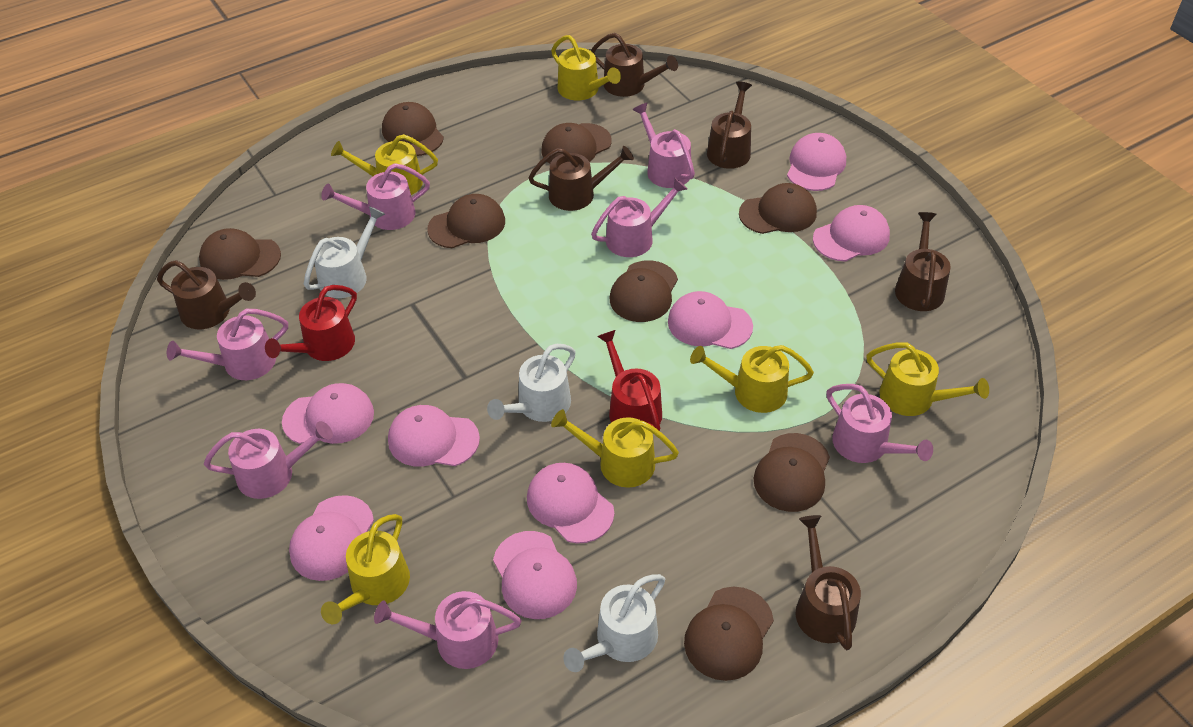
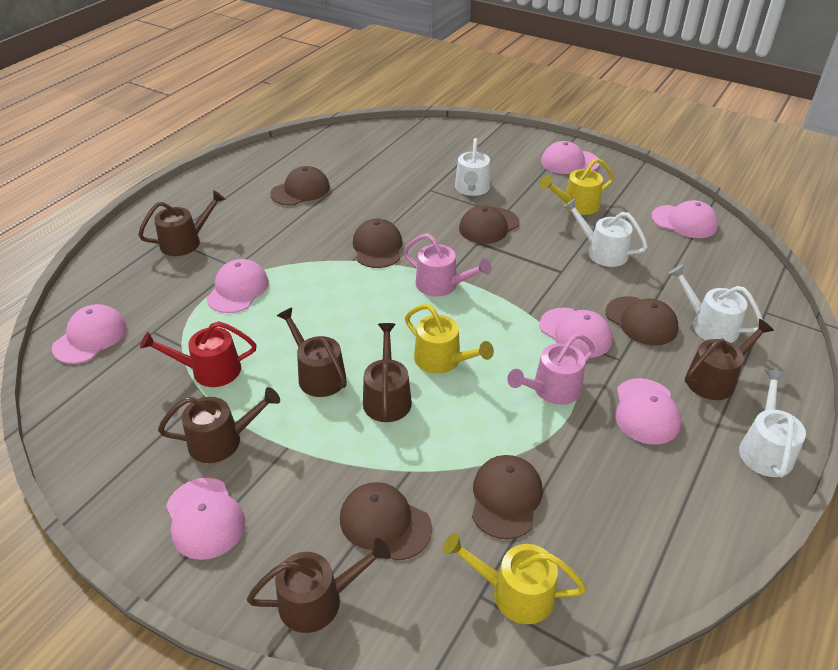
brown cap: 8 -> 6
pink cap: 8 -> 7
pink watering can: 7 -> 2
red watering can: 2 -> 1
white watering can: 3 -> 4
yellow watering can: 6 -> 3

